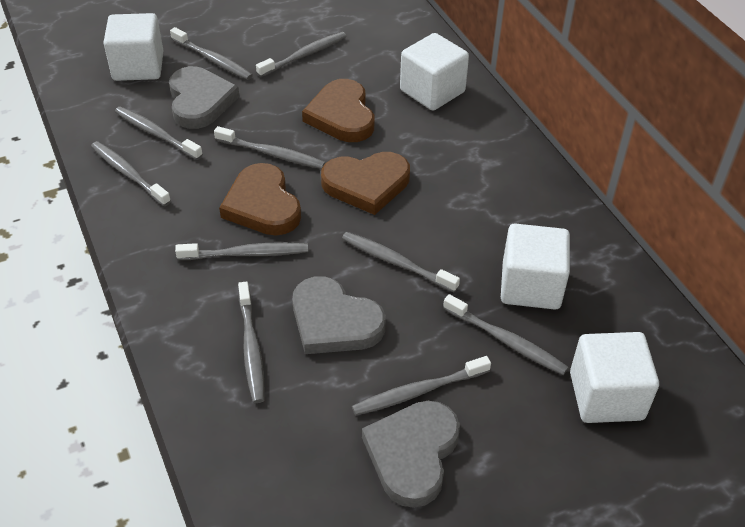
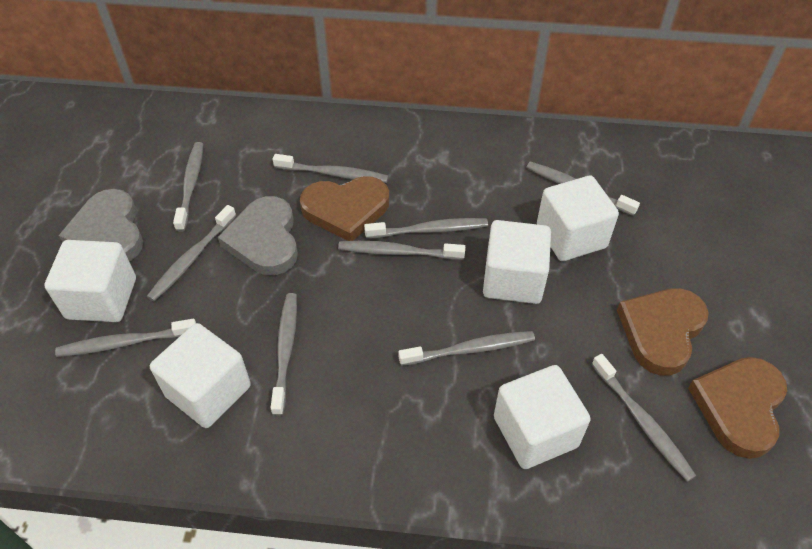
grey heart: 3 -> 2
white cube: 4 -> 5

